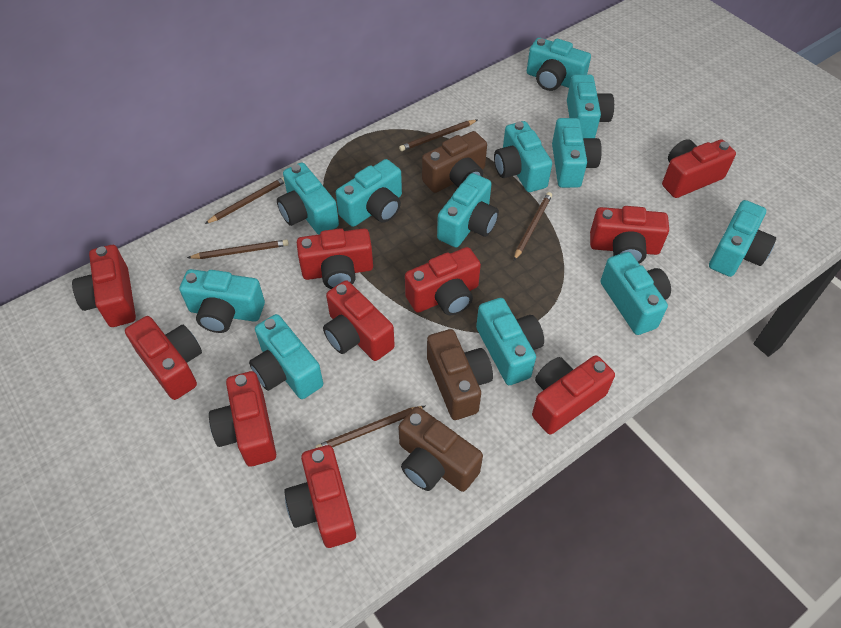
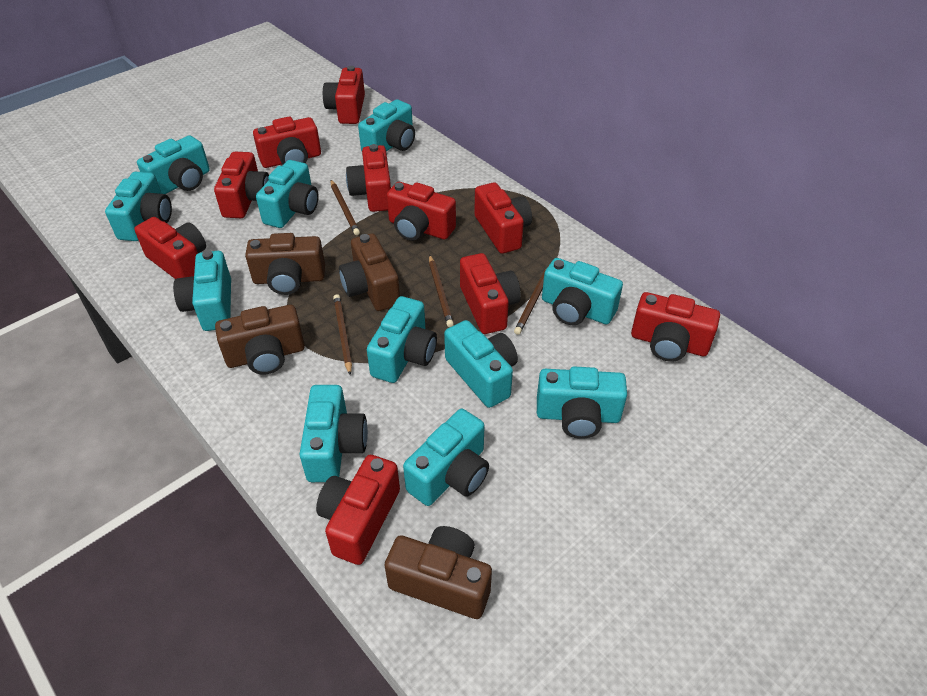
brown camera: 3 -> 4
brown pencil: 5 -> 4
turquoise camera: 12 -> 11

